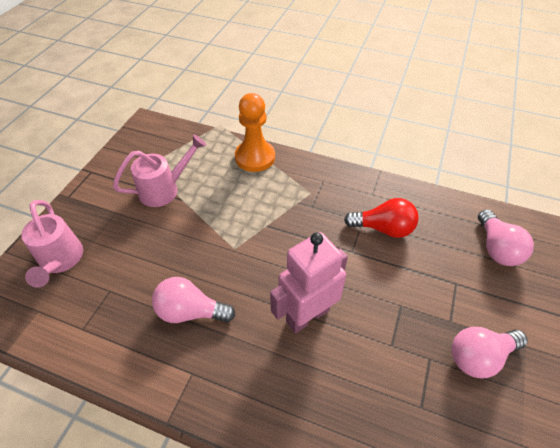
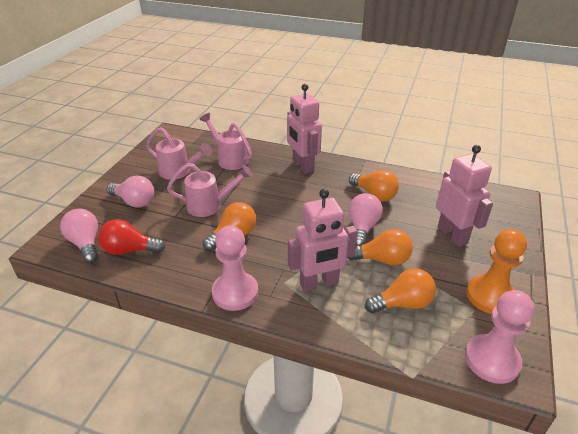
orange light bulb: 0 -> 4
pink pawn: 0 -> 2
pink robot: 1 -> 3
pink watering can: 2 -> 3

